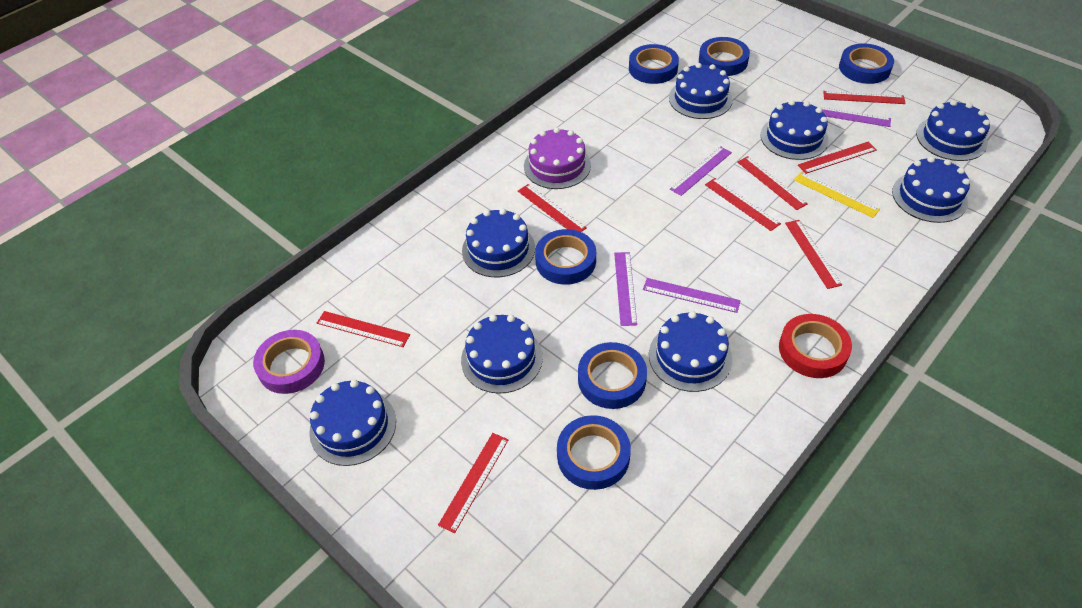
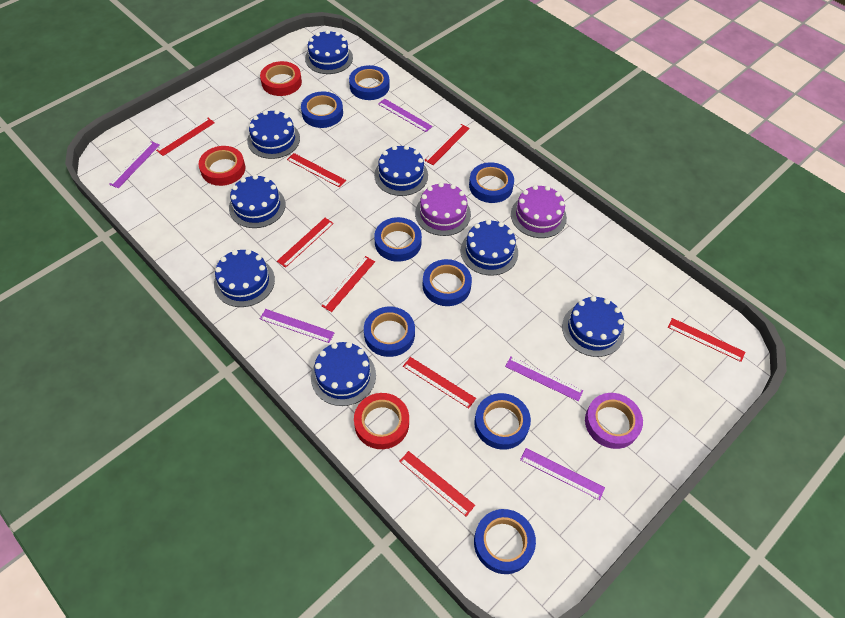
blue tape: 6 -> 8
purple cake: 1 -> 2
purple ruler: 4 -> 5
red tape: 1 -> 3
yellow ruler: 1 -> 0

